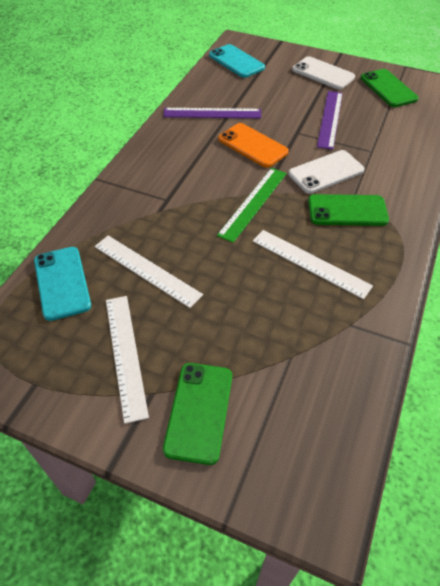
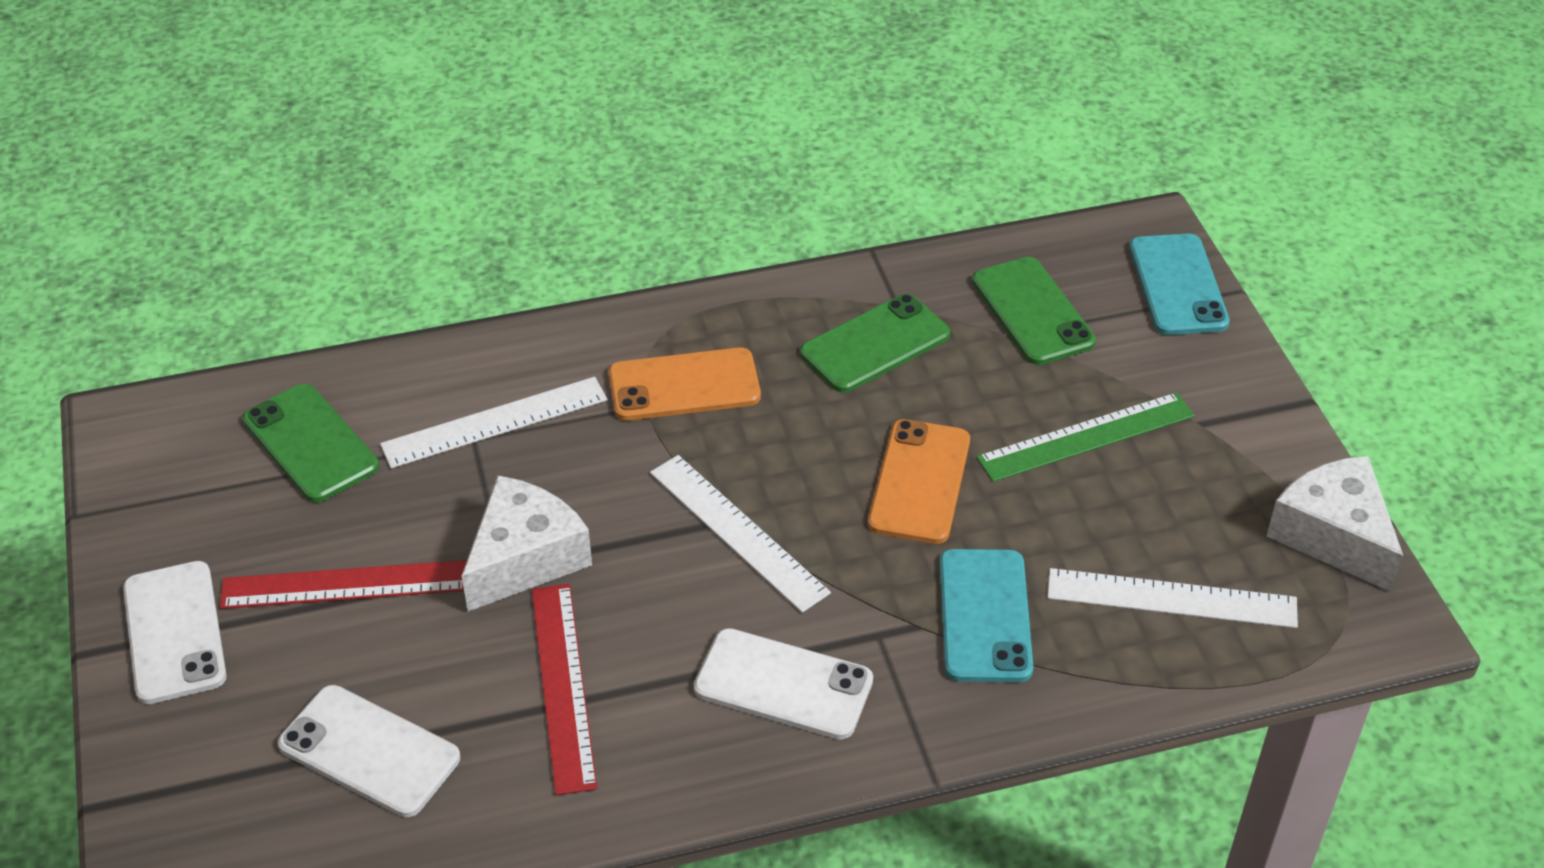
orange phone: 1 -> 2
purple ruler: 2 -> 0
red ruler: 0 -> 2
white cheese: 0 -> 2
white phone: 2 -> 3

